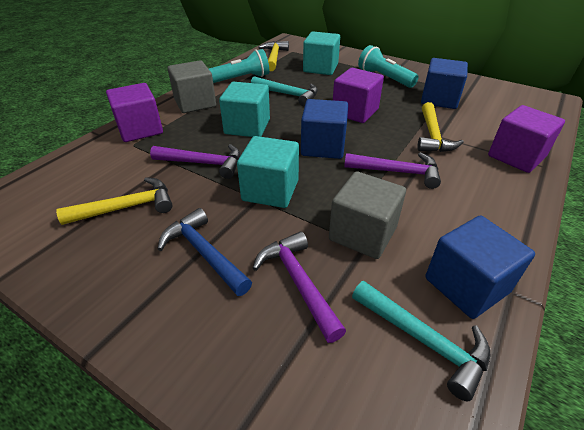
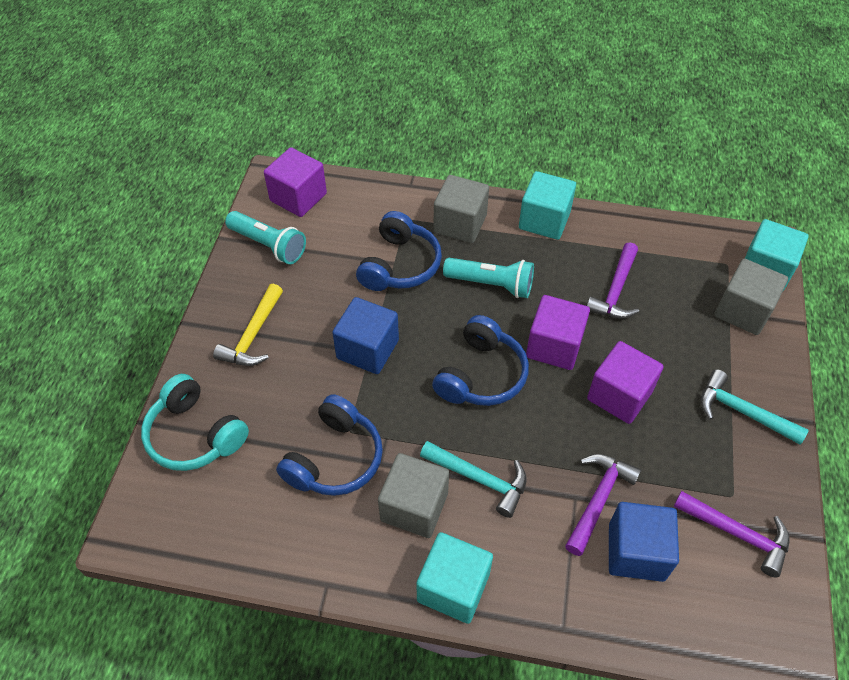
blue cube: 3 -> 2
blue hammer: 1 -> 0
blue headphones: 0 -> 3
grey cube: 2 -> 3
turquoise headphones: 0 -> 1
yellow hammer: 3 -> 1

